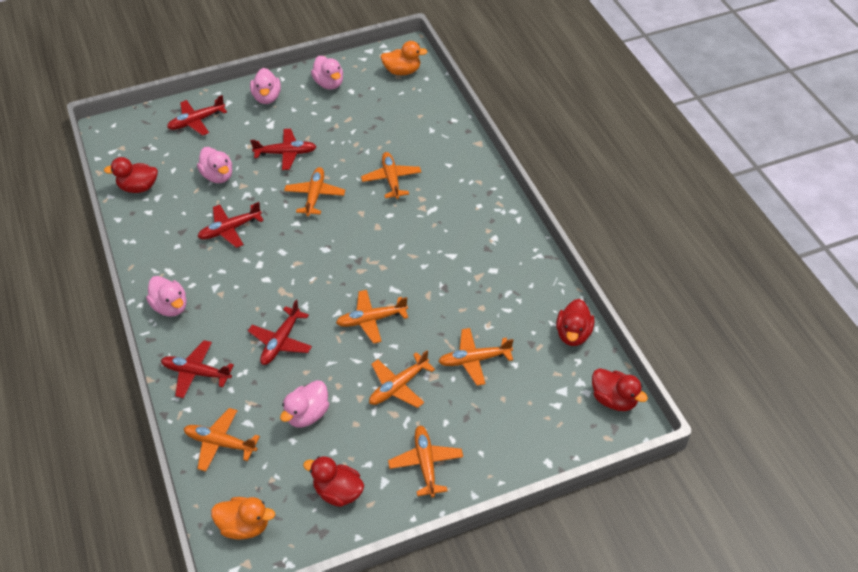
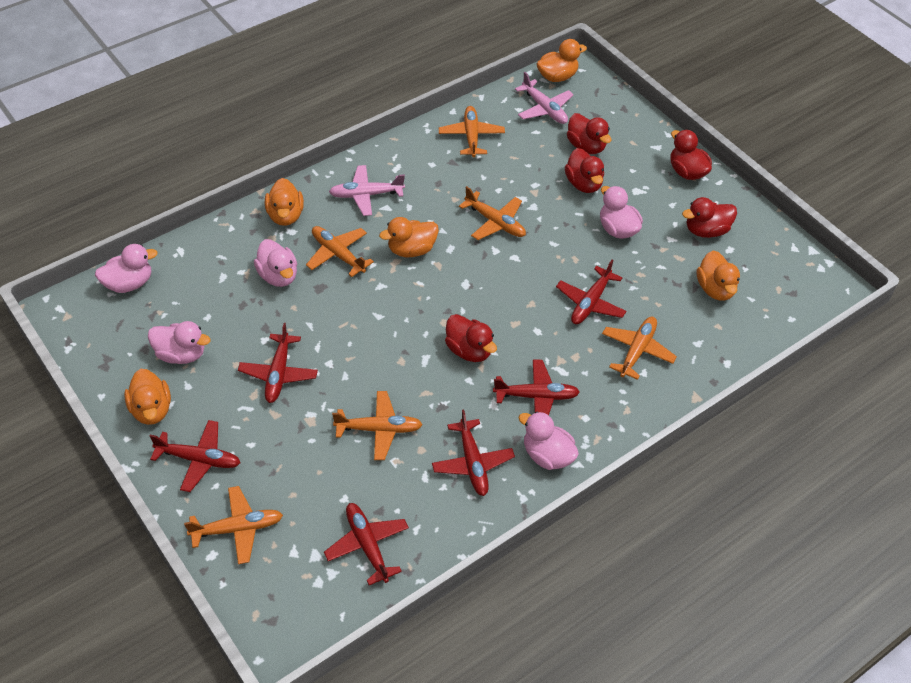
orange duck: 2 -> 5
orange plane: 7 -> 6
pink plane: 0 -> 2
red duck: 4 -> 5
red plane: 5 -> 6

